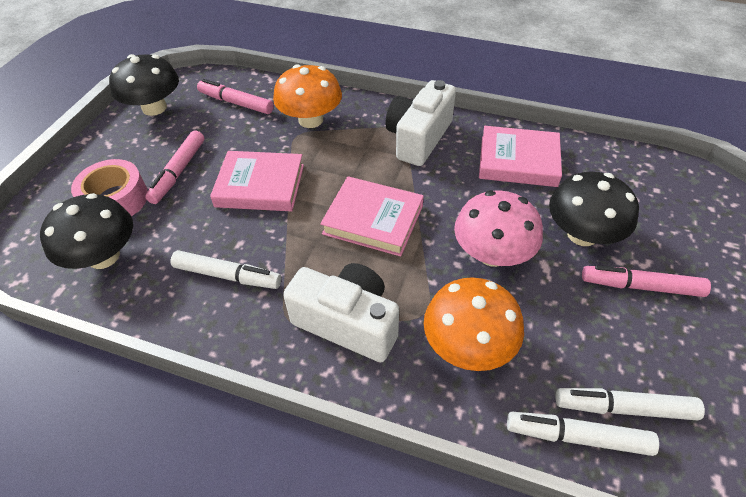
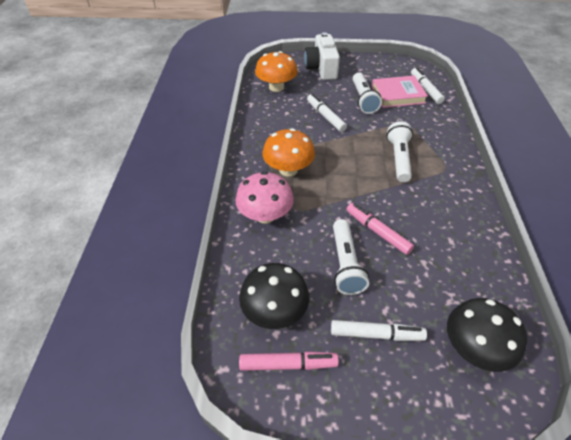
black mushroom: 3 -> 2
pink book: 3 -> 1
pink marker: 3 -> 2
pink tape: 1 -> 0
white camera: 2 -> 1
white flashlight: 0 -> 3

